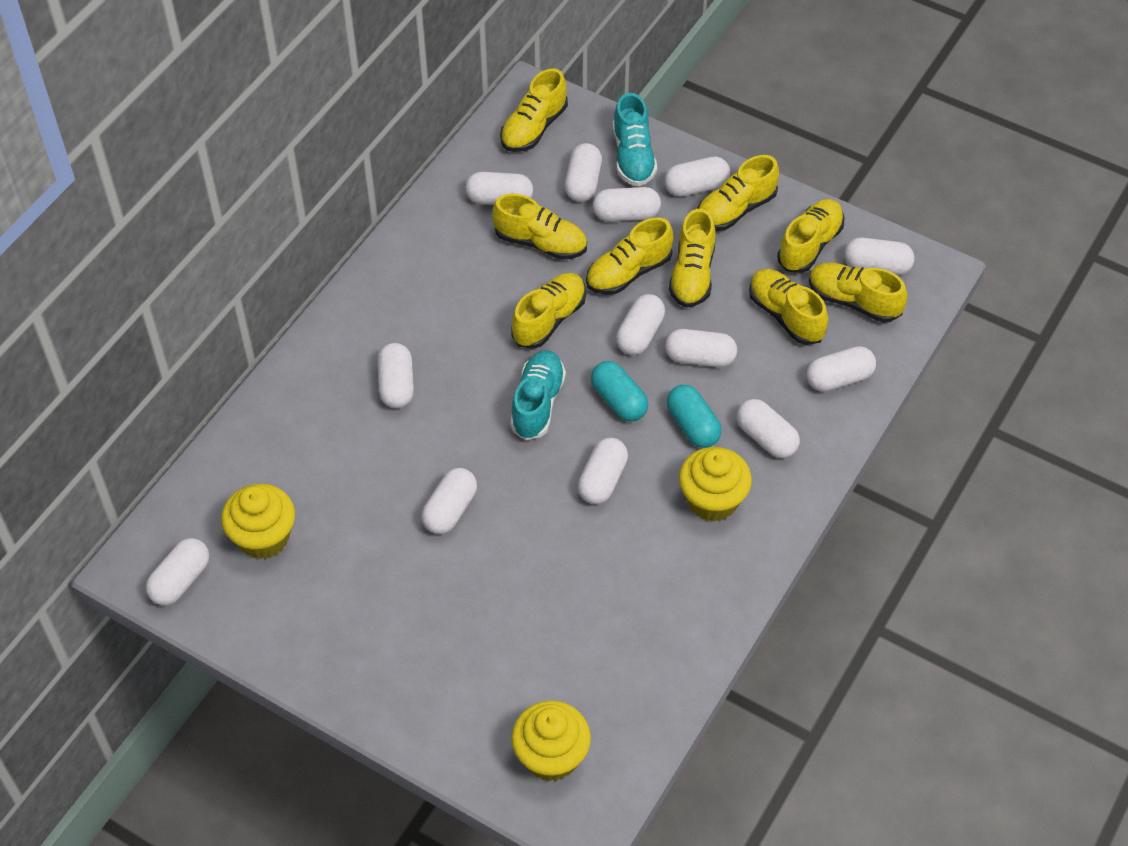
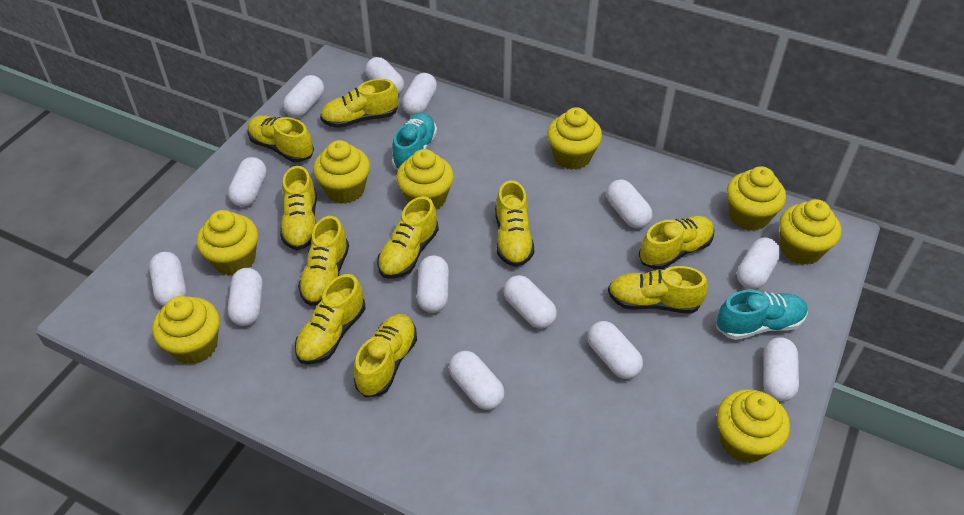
turquoise capsule: 2 -> 0
yellow cupcake: 3 -> 8
yellow shoe: 9 -> 10

